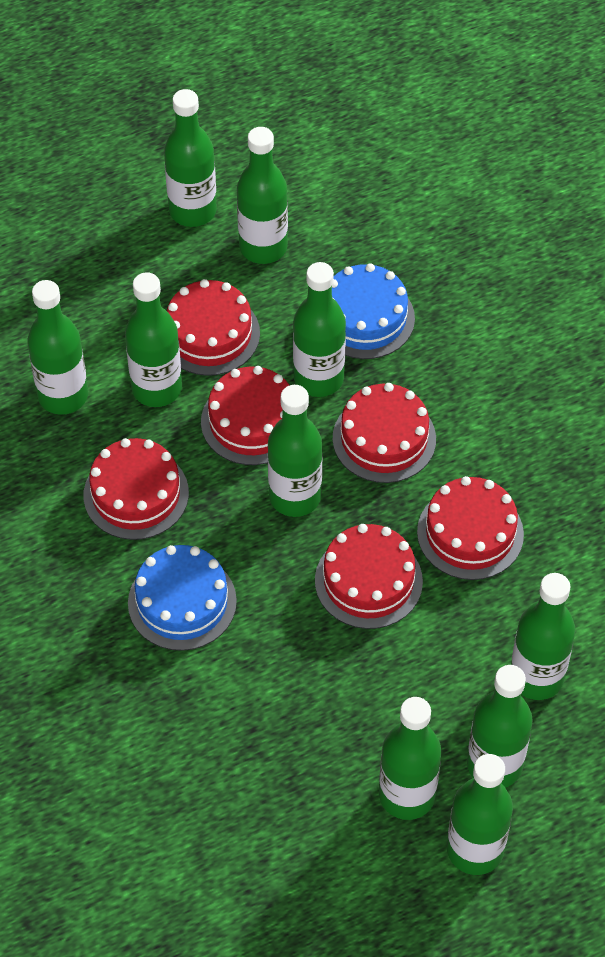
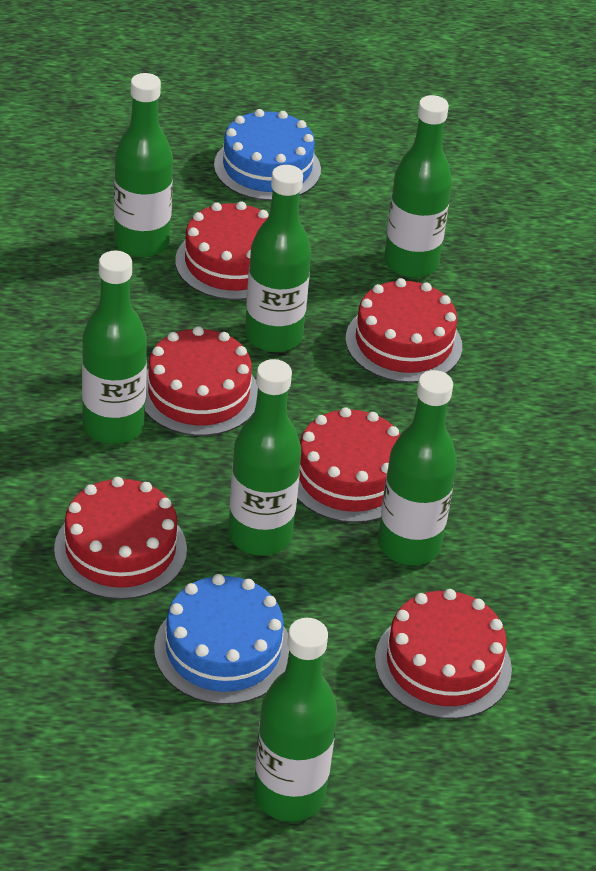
green bottle: 10 -> 7

